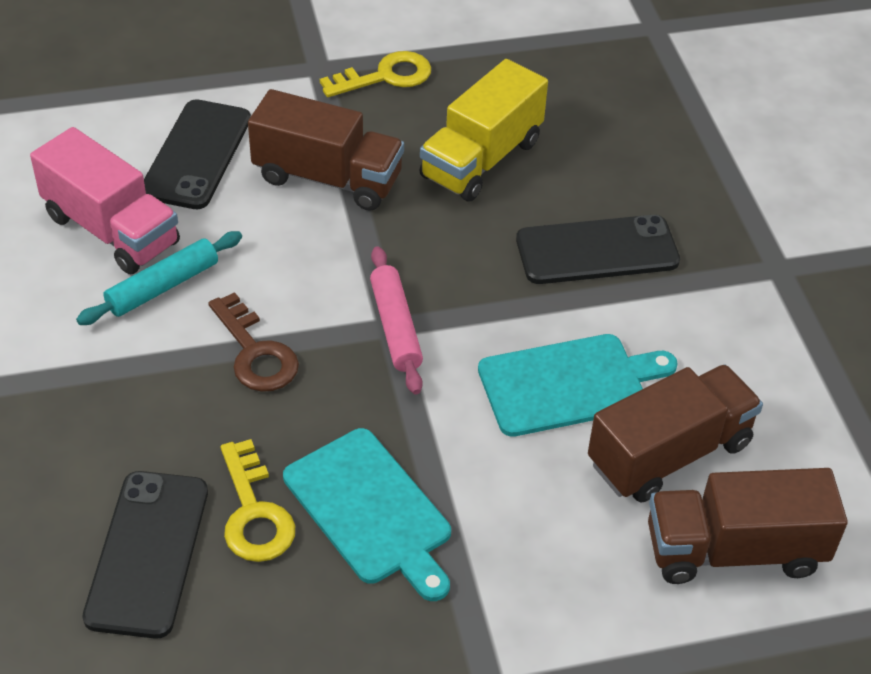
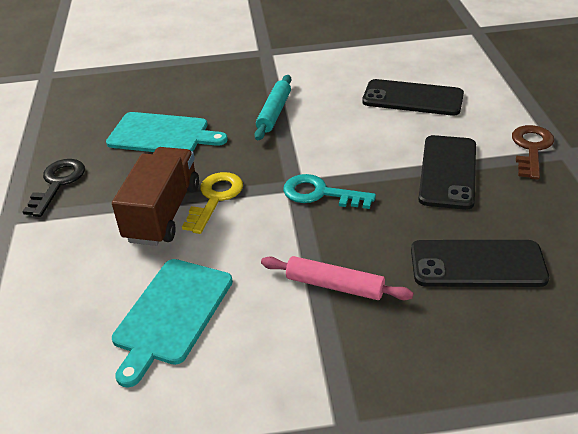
black key: 0 -> 1
brown truck: 3 -> 1
pink truck: 1 -> 0
turquoise key: 0 -> 1
yellow key: 2 -> 1
yellow truck: 1 -> 0

